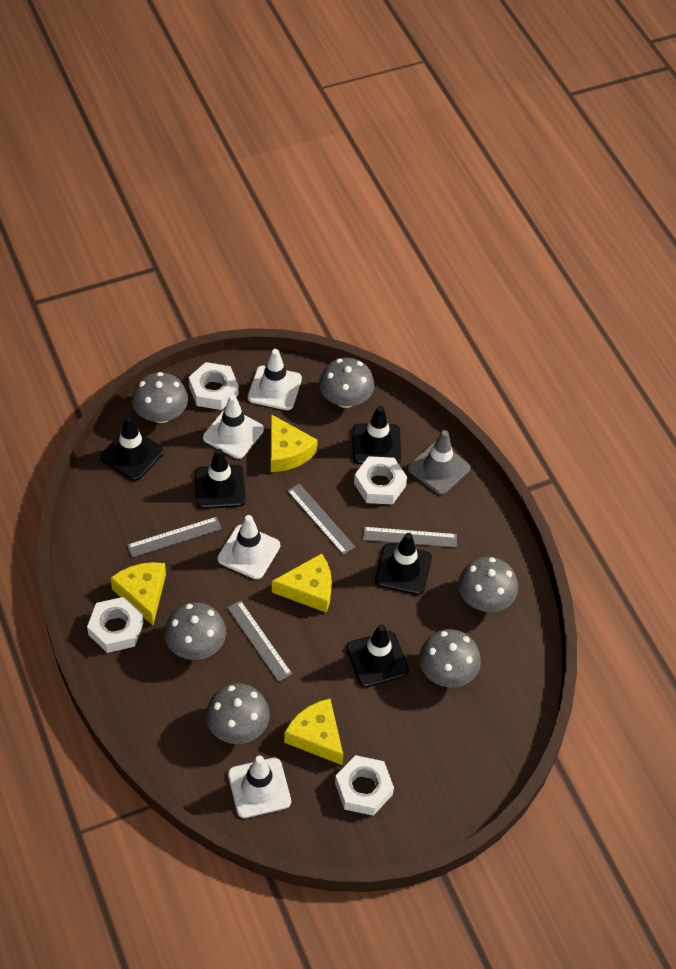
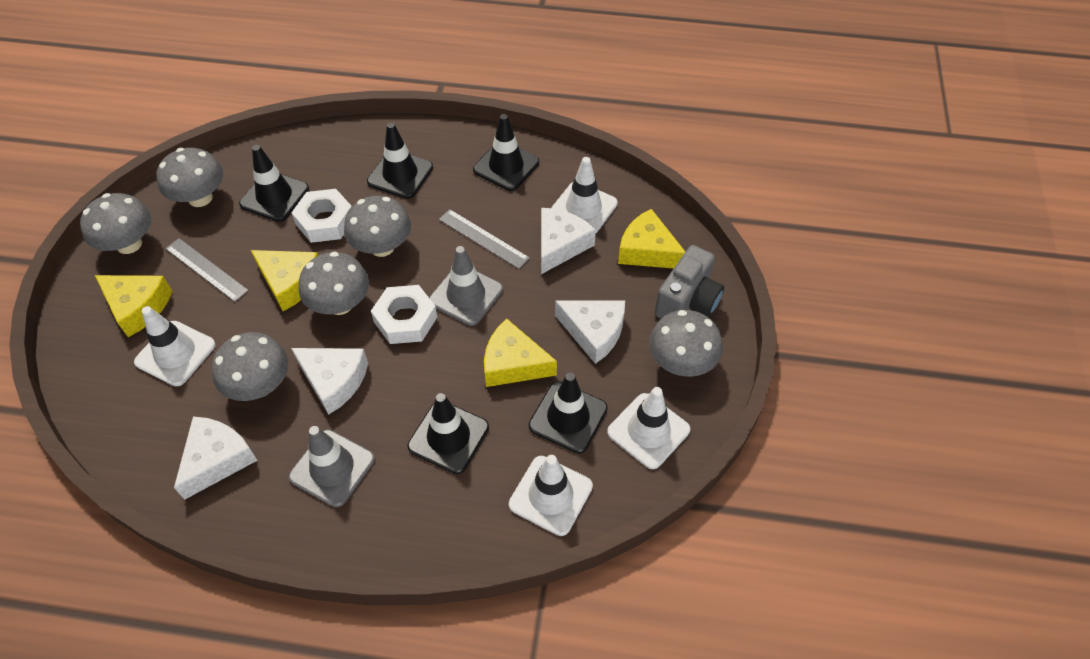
grey camera: 0 -> 1
grey ruler: 4 -> 2
grey traffic cone: 1 -> 2
white cheese: 0 -> 4
white nut: 4 -> 2

